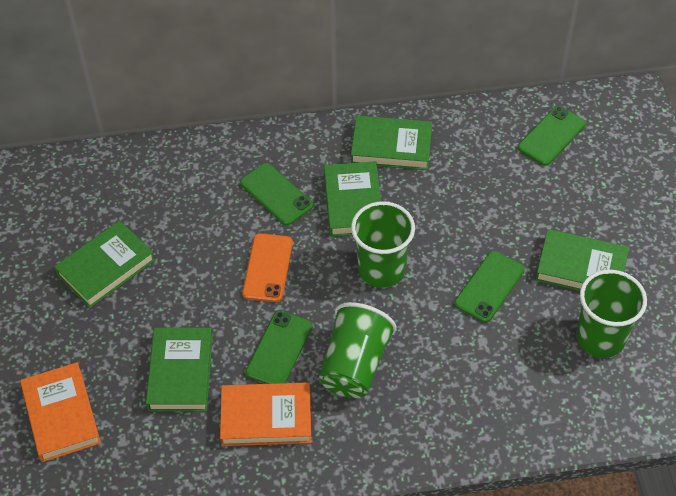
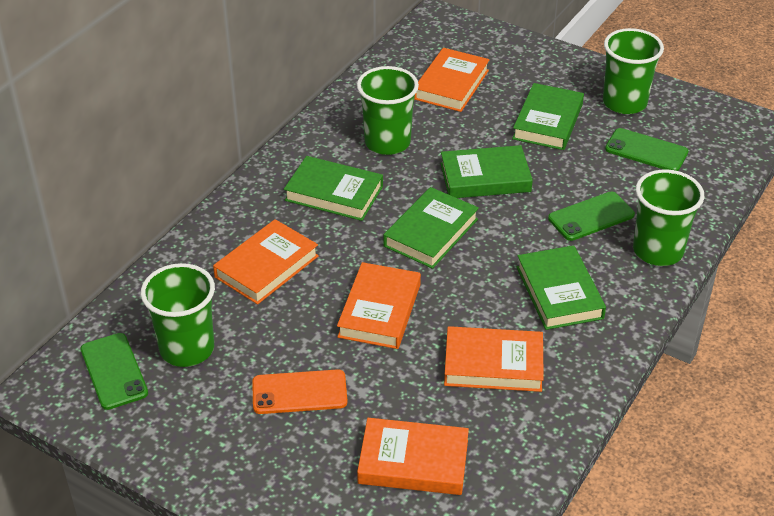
green cup: 3 -> 4
green phone: 4 -> 3
orange book: 2 -> 5

